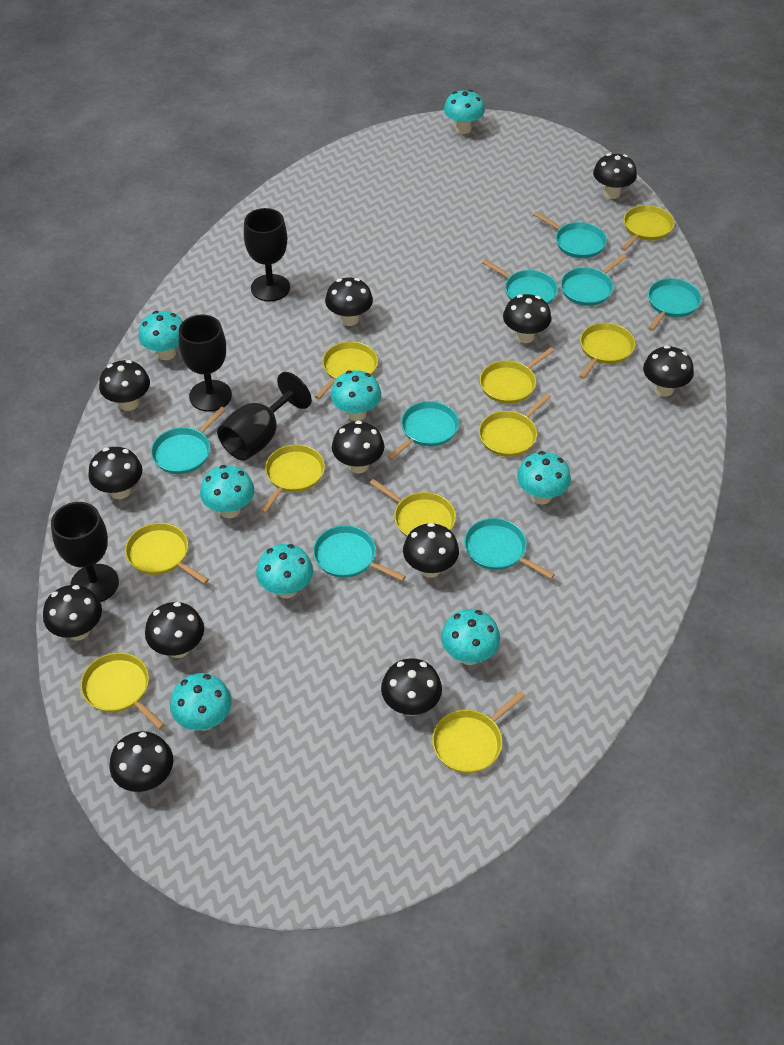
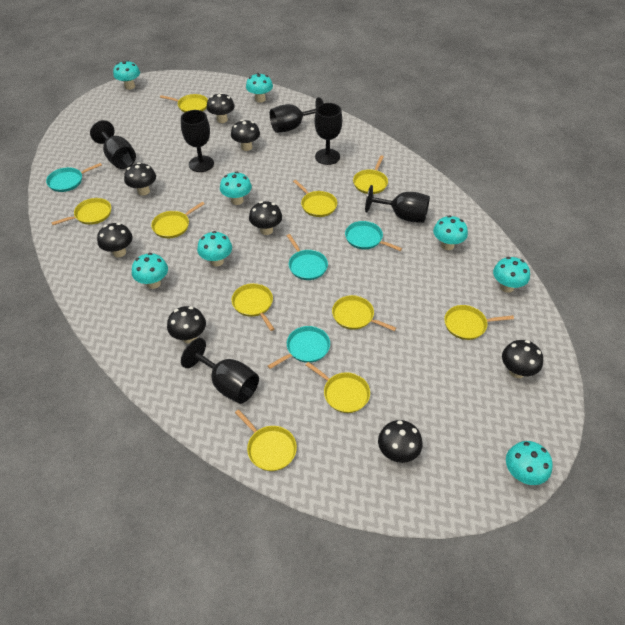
black goblet: 4 -> 6
black mushroom: 12 -> 8
turquoise pan: 8 -> 4

